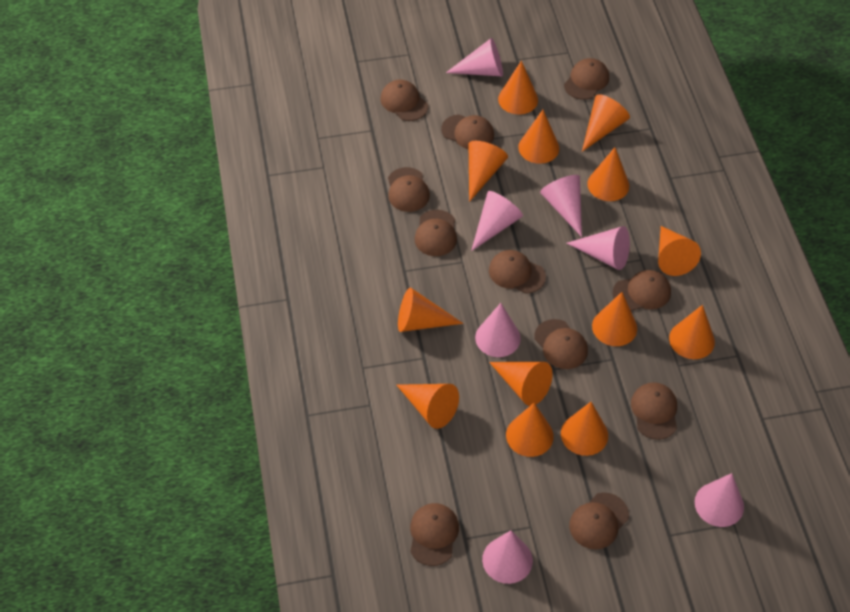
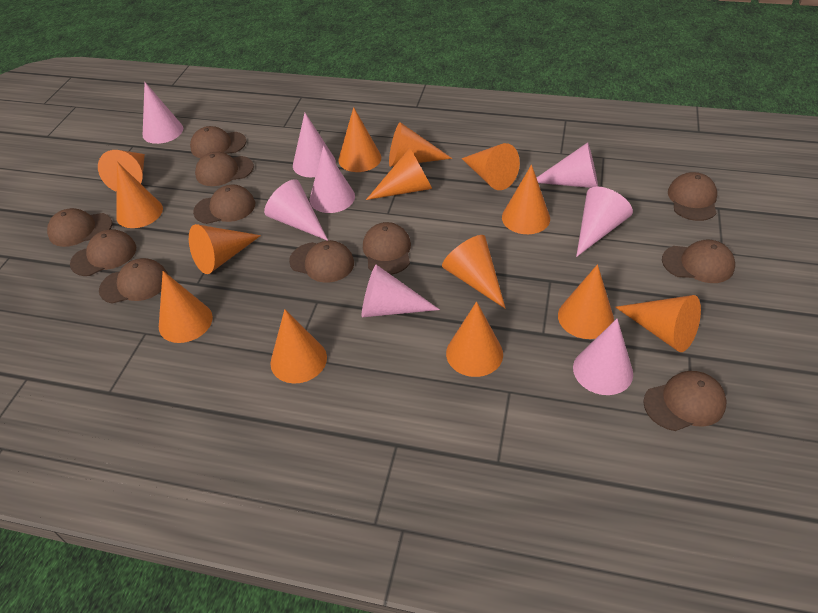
orange cone: 13 -> 14
pink cone: 7 -> 8

